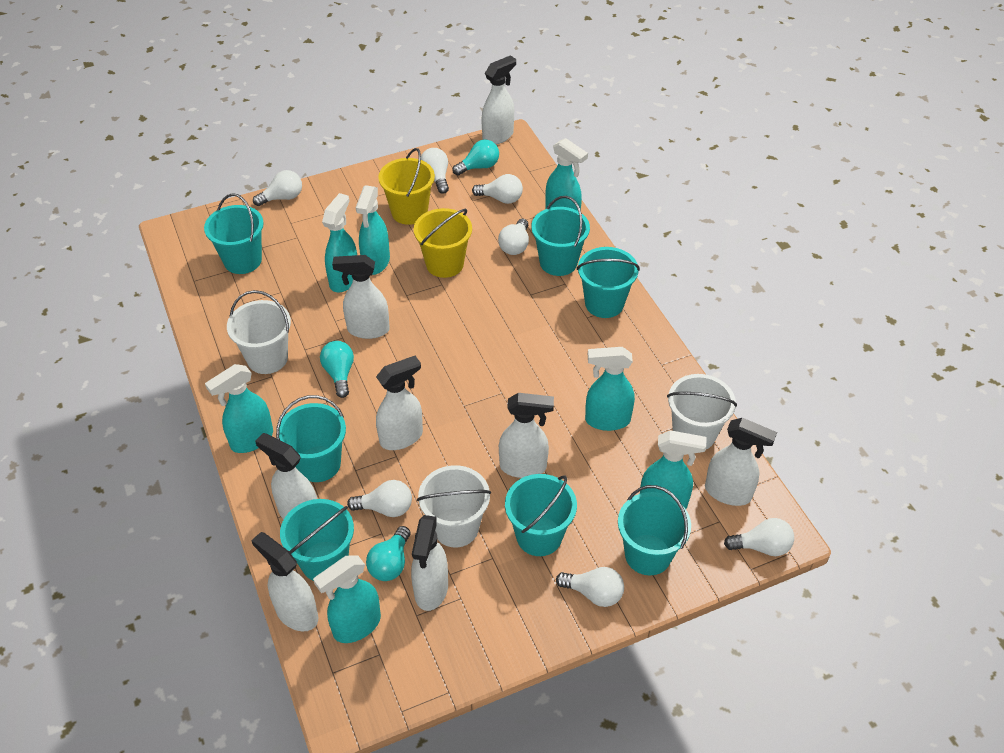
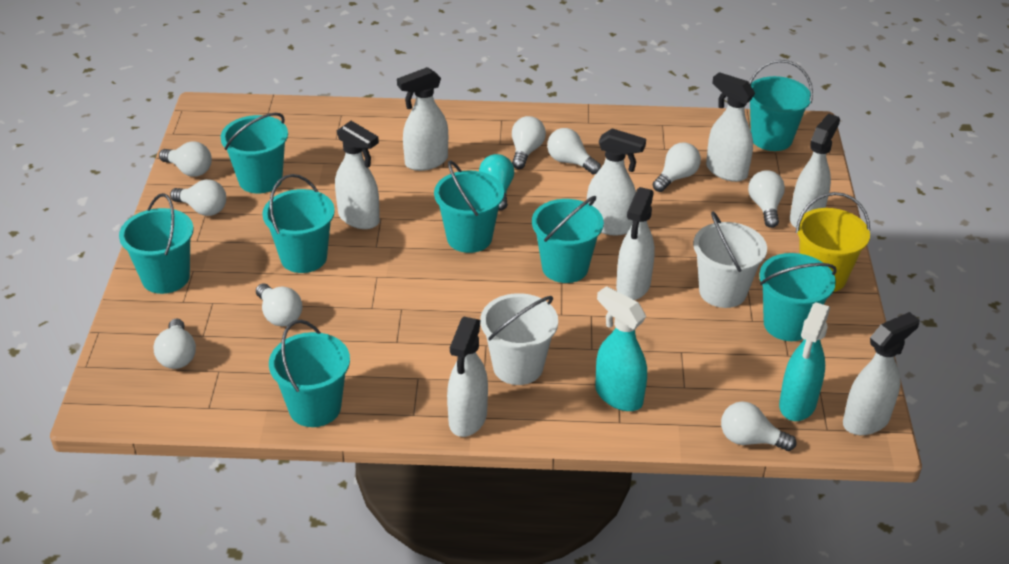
turquoise bucket: 7 -> 8
turquoise light bulb: 3 -> 1
turquoise spray bottle: 7 -> 2
white bucket: 3 -> 2
white light bulb: 7 -> 9
yellow bucket: 2 -> 1

